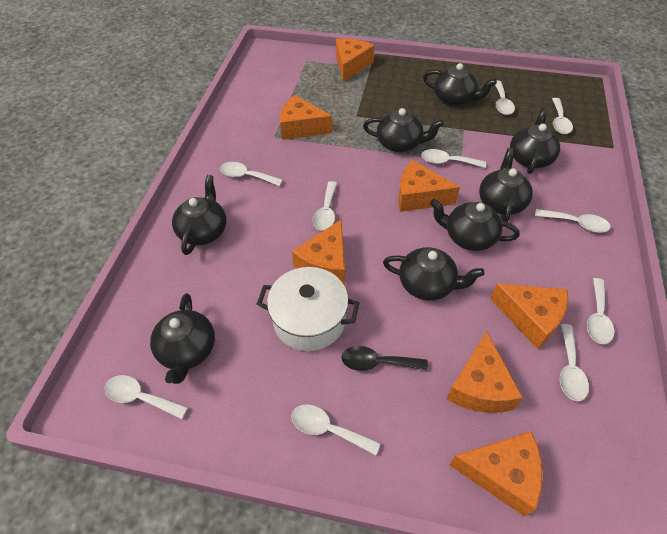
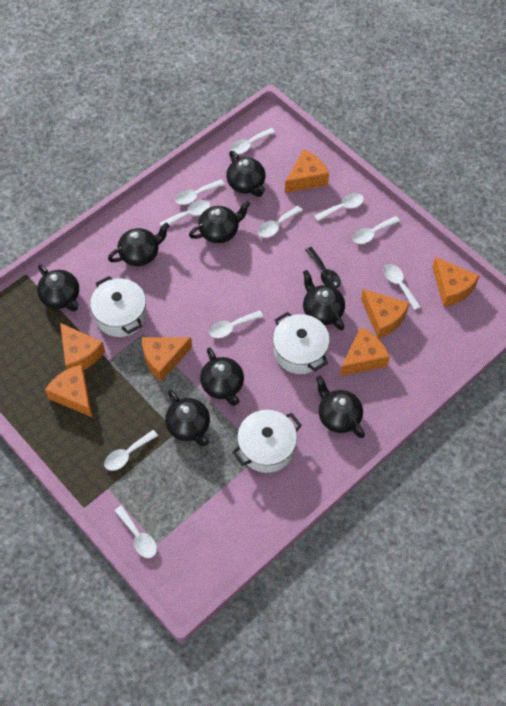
white pot: 1 -> 3

